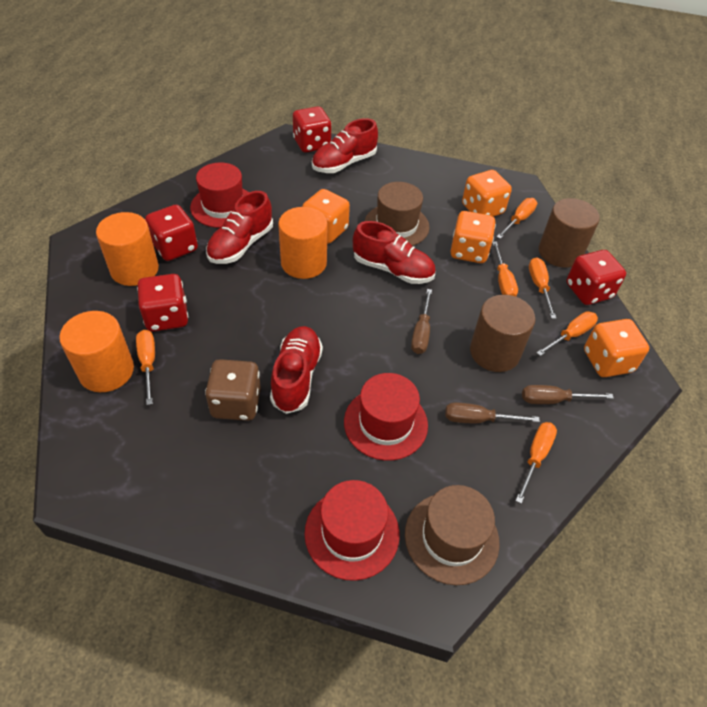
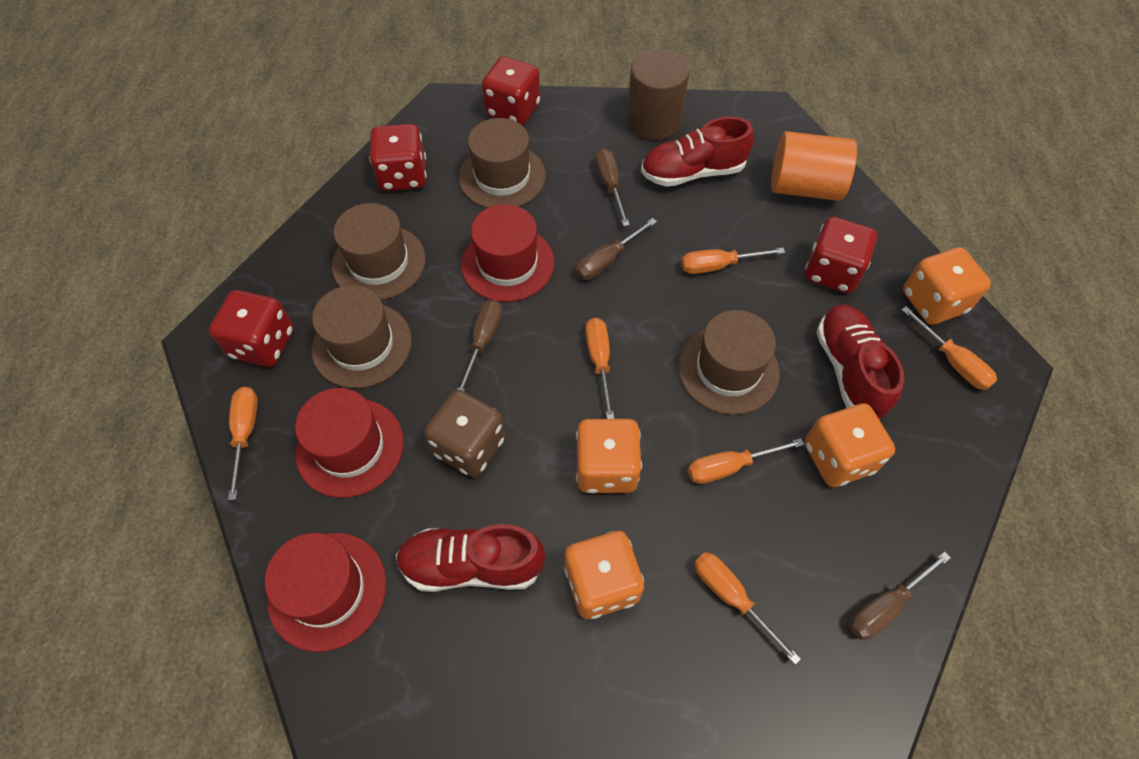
brown cylinder: 2 -> 1
brown hat: 2 -> 4
brown screwdriver: 3 -> 4
orange cylinder: 3 -> 1
red shoe: 4 -> 3

